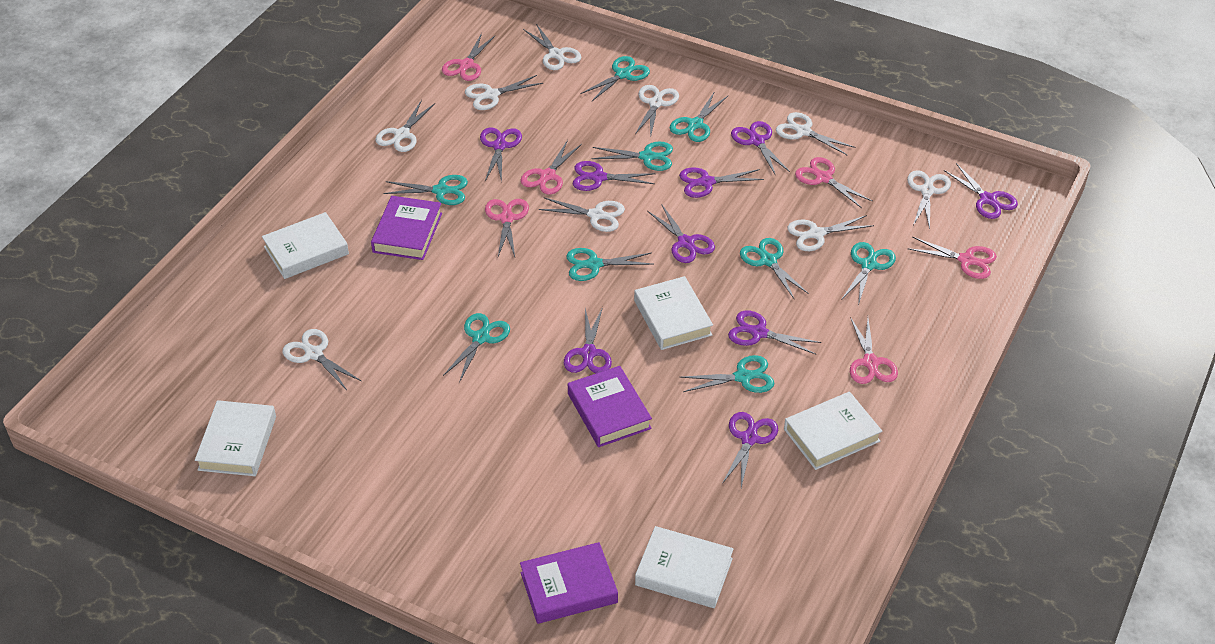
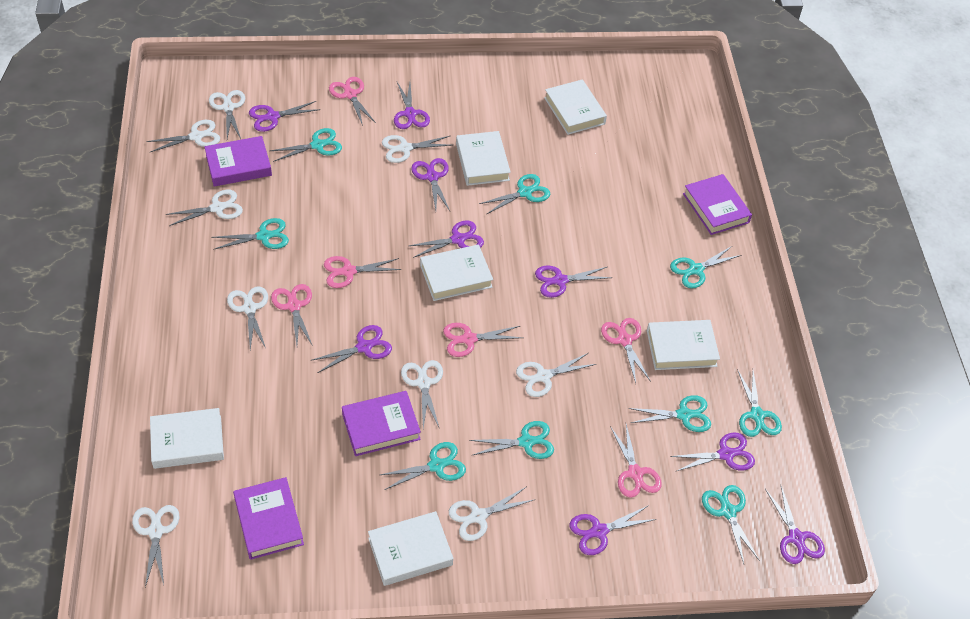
purple book: 3 -> 4
white book: 5 -> 6

